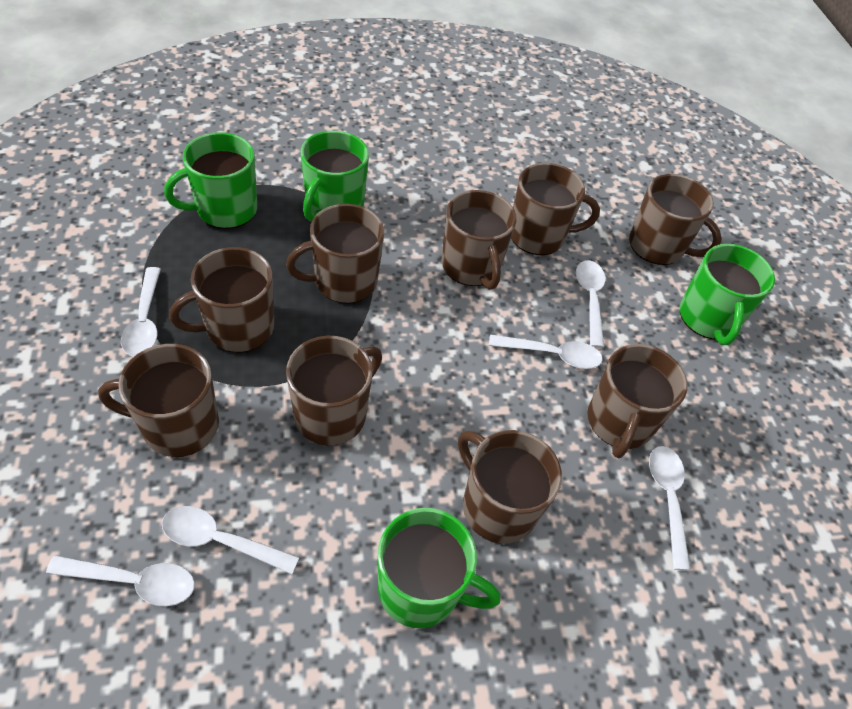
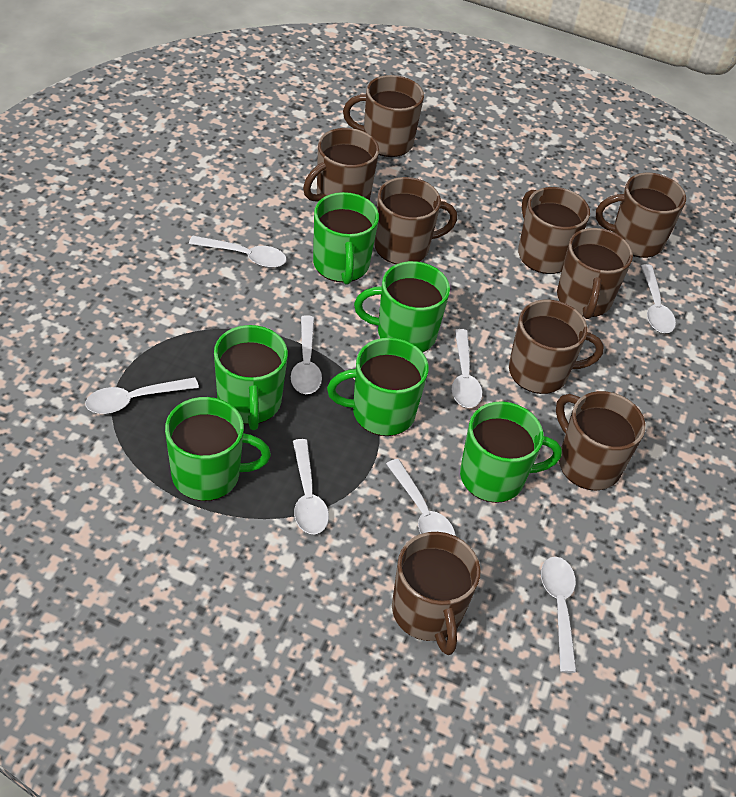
green mug: 4 -> 6
white spoon: 6 -> 8

